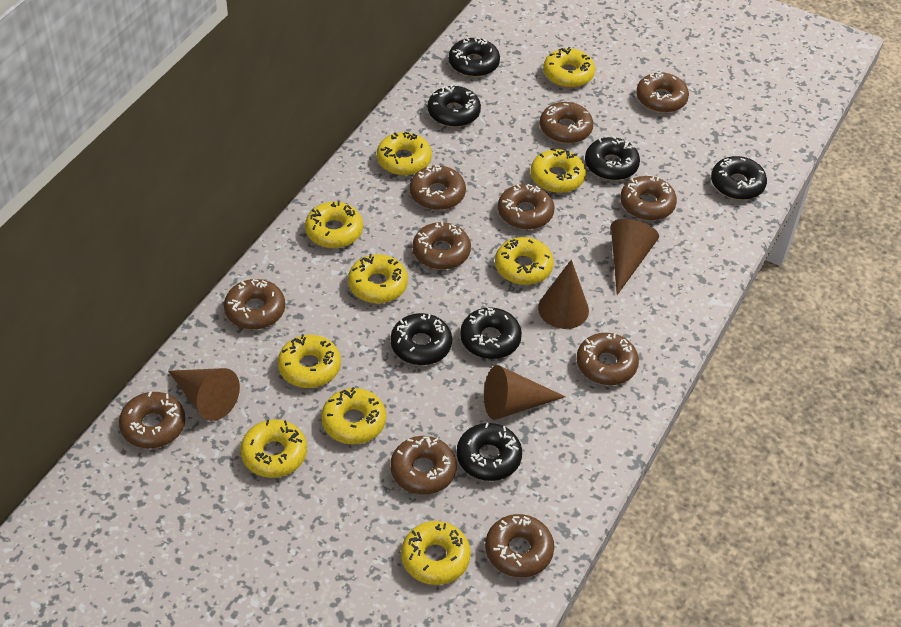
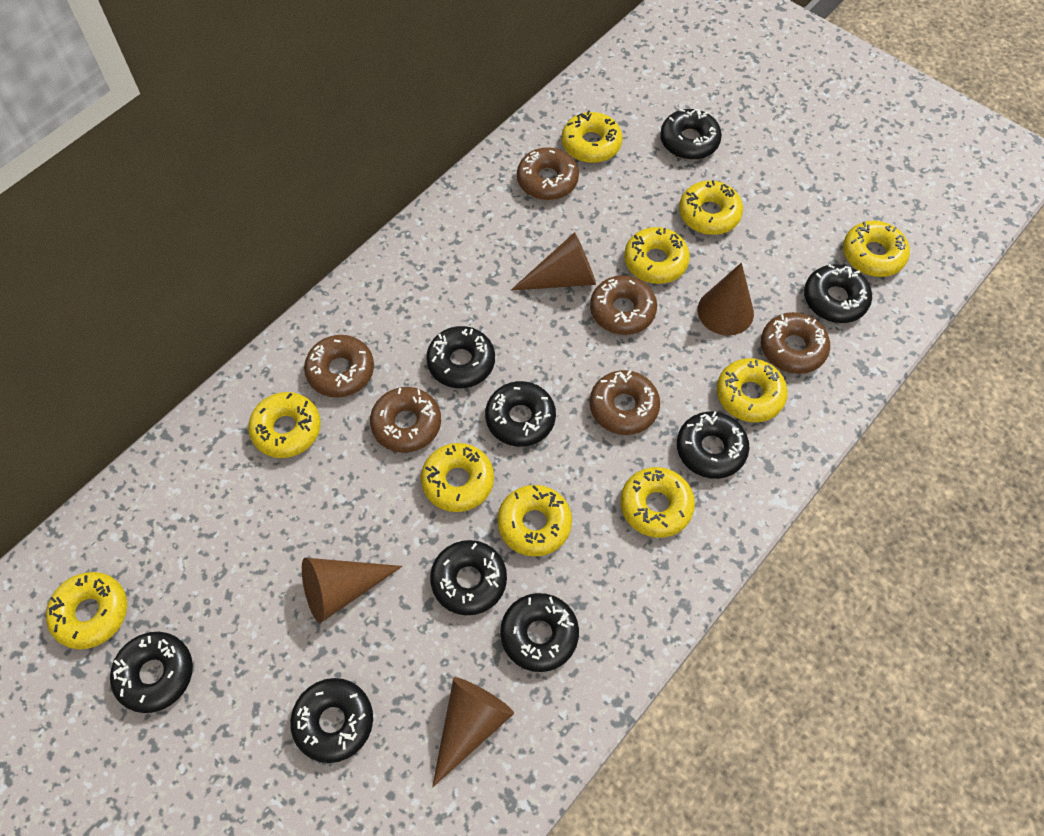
black donut: 7 -> 9
brown donut: 11 -> 6

